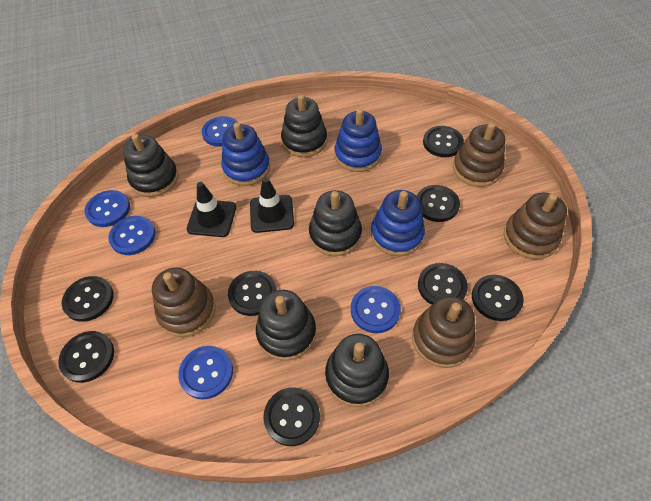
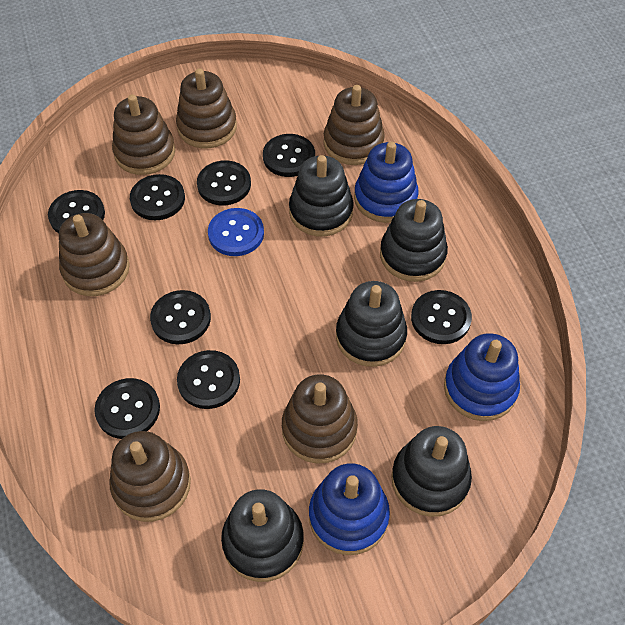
black traffic cone: 2 -> 0
blue button: 5 -> 1
brown stacking toy: 4 -> 6

